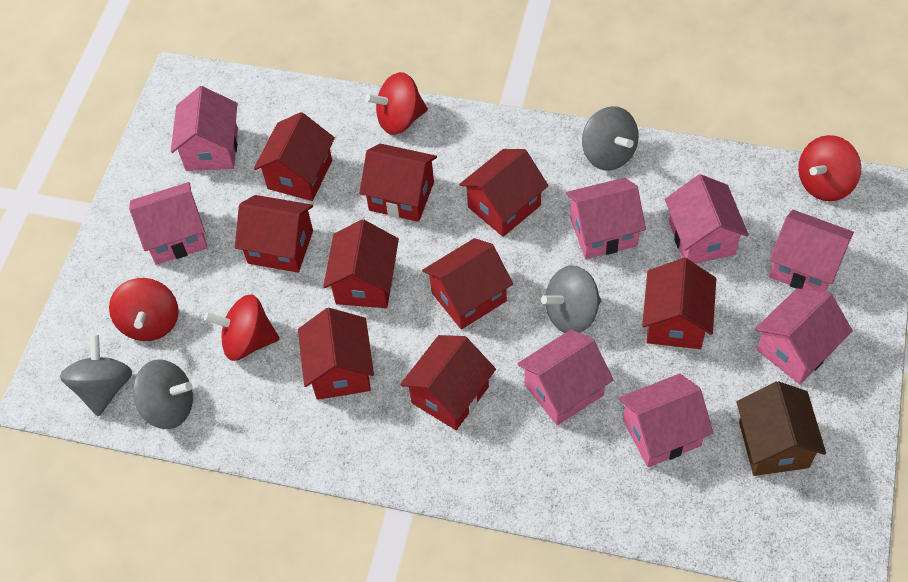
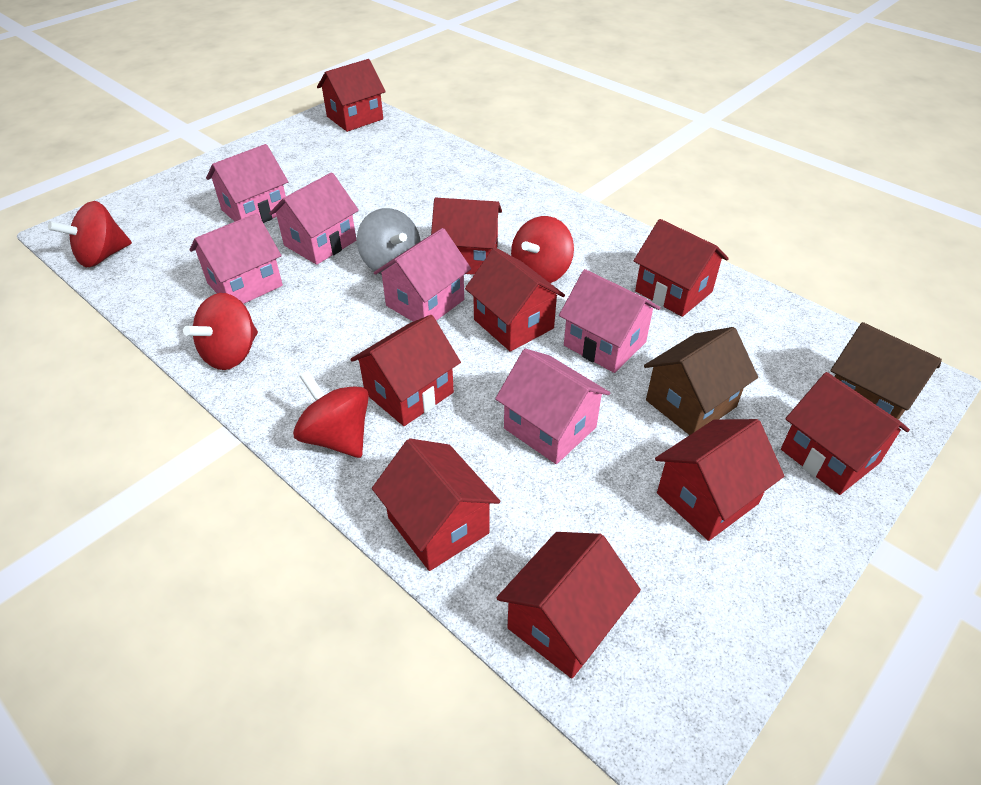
brown house: 1 -> 2
grey spinning top: 4 -> 1
pink house: 8 -> 6

